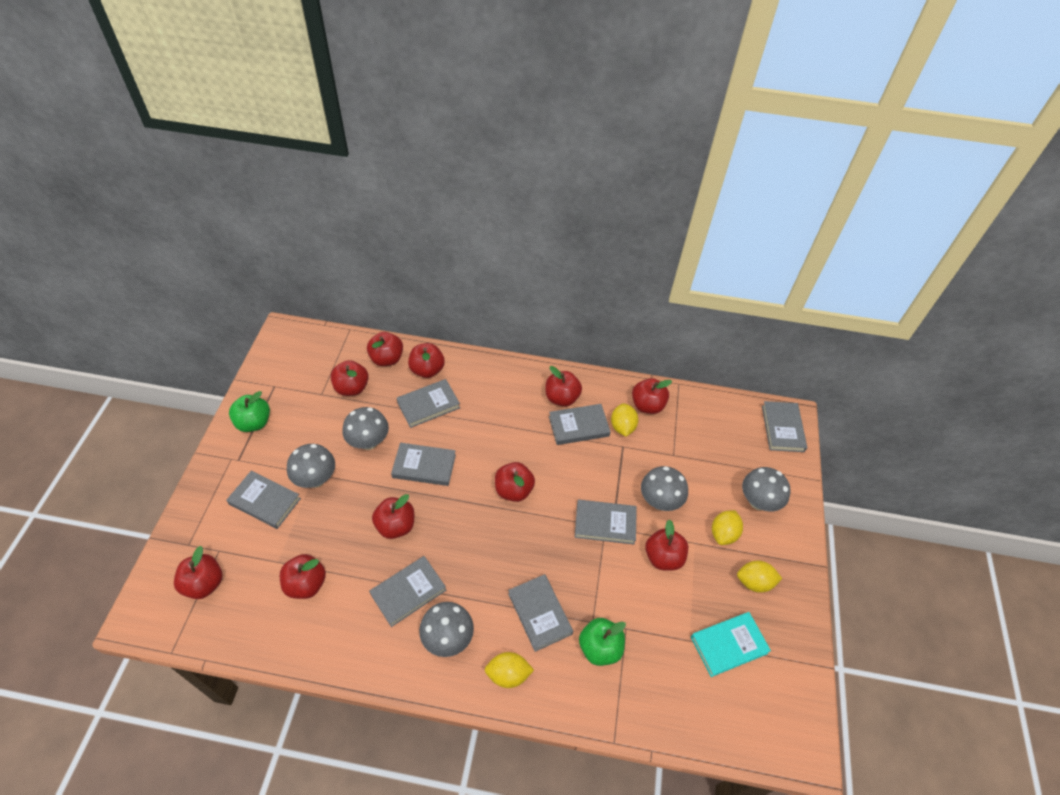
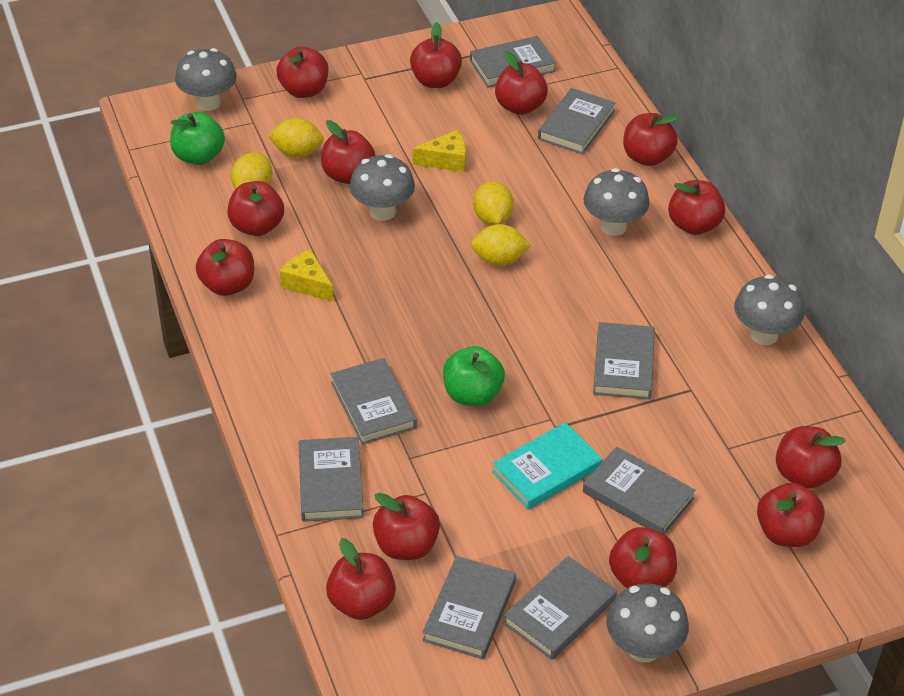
red apple: 10 -> 13
yellow cheese: 0 -> 2

